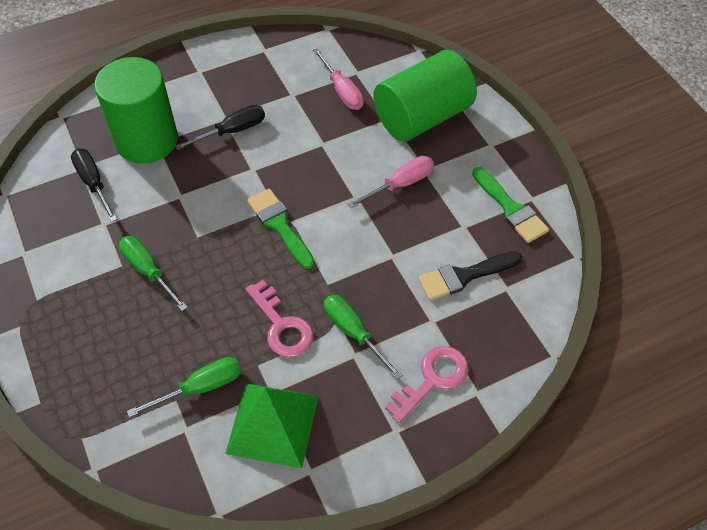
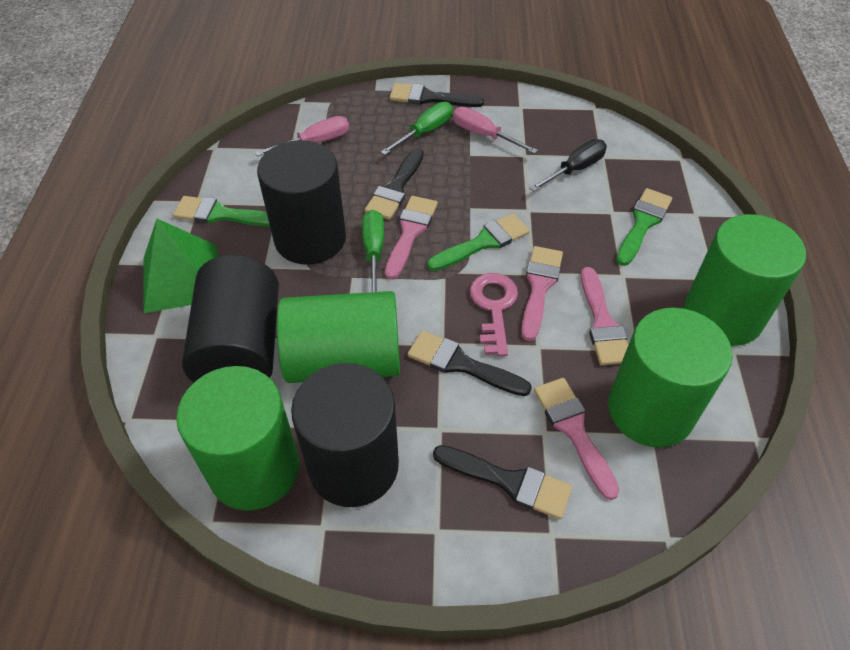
black brush: 1 -> 4
black cylinder: 0 -> 3
black screwdriver: 2 -> 1
green brush: 2 -> 3
green cylinder: 2 -> 4
green screwdriver: 3 -> 2
pink brush: 0 -> 4
pink key: 2 -> 1

